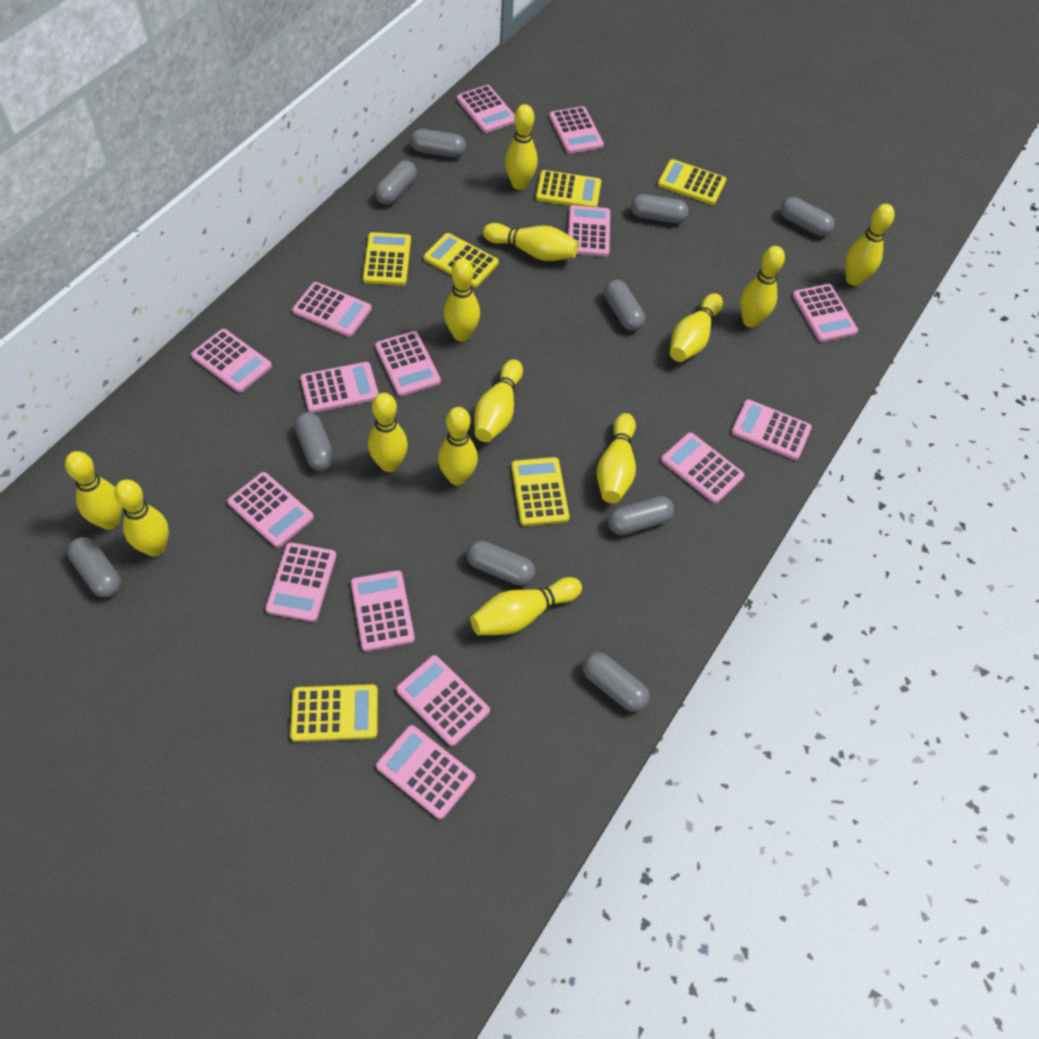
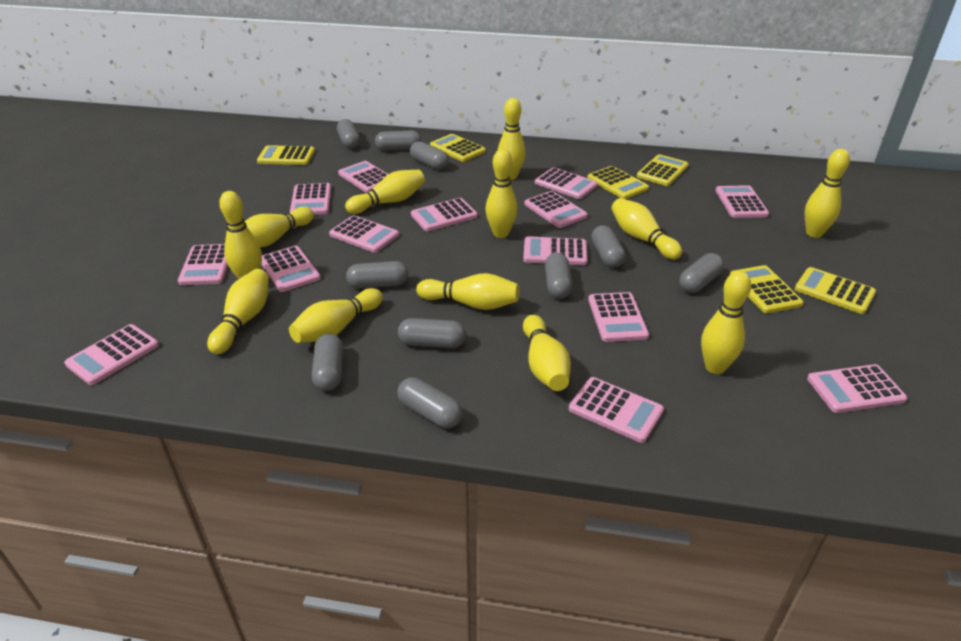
pink calculator: 15 -> 14
yellow bowling pin: 13 -> 12

